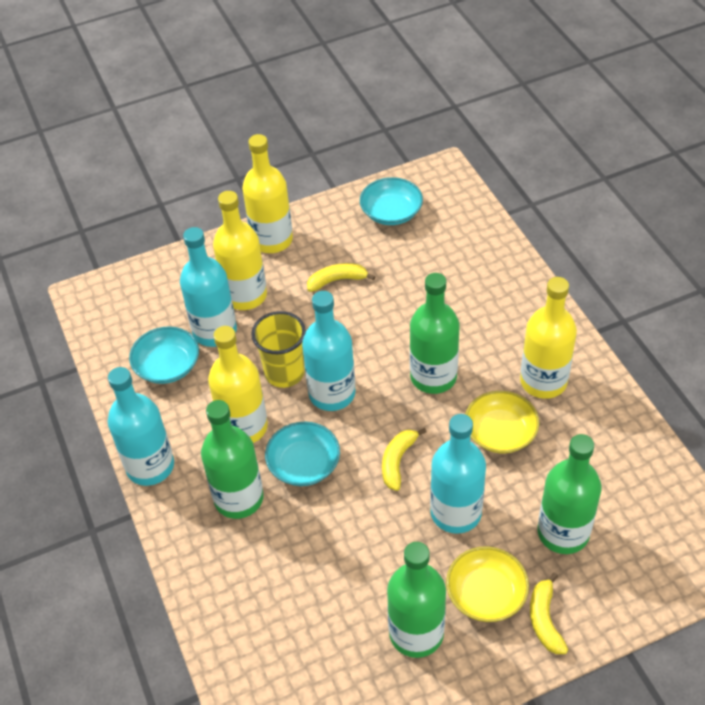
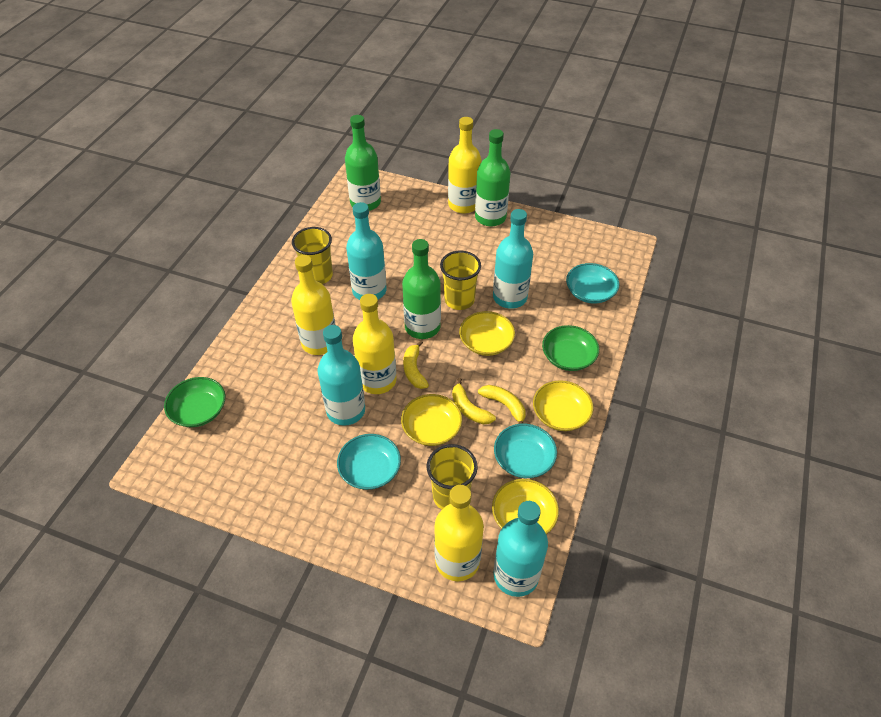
green bottle: 4 -> 3
green bowl: 0 -> 2
yellow bowl: 2 -> 4
yellow cup: 1 -> 3

